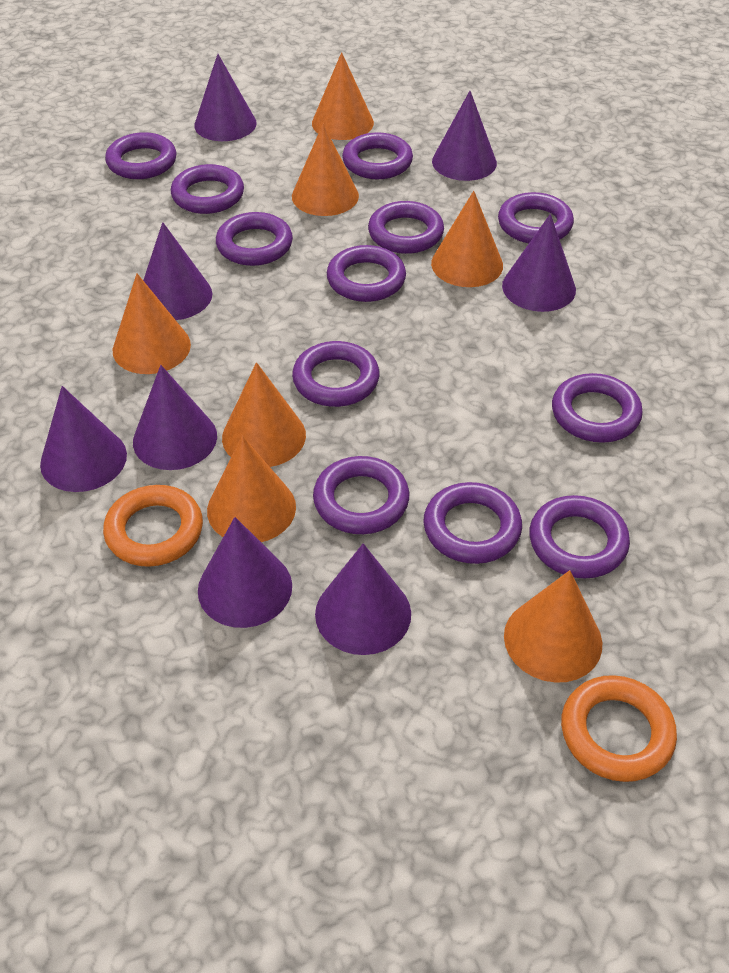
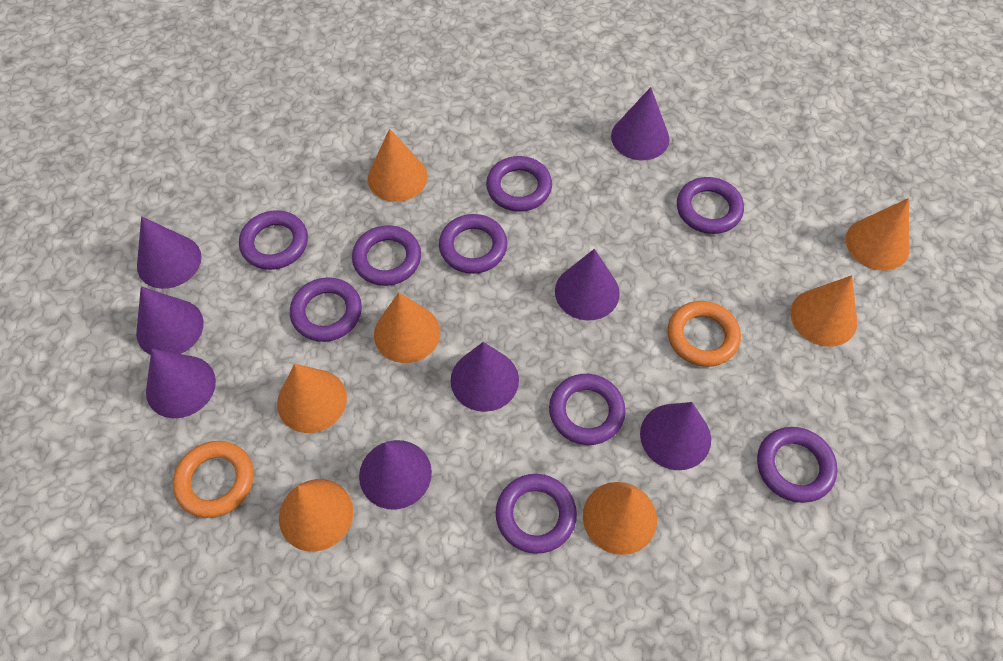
purple ring: 12 -> 9

